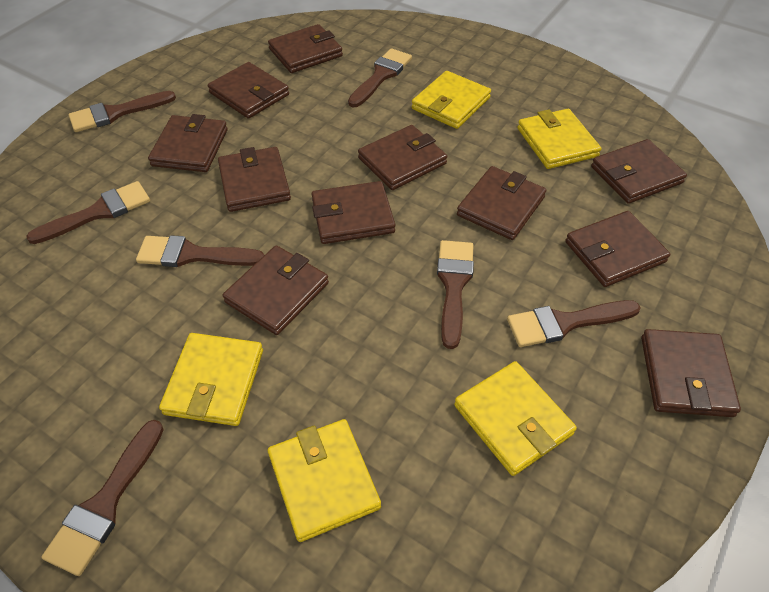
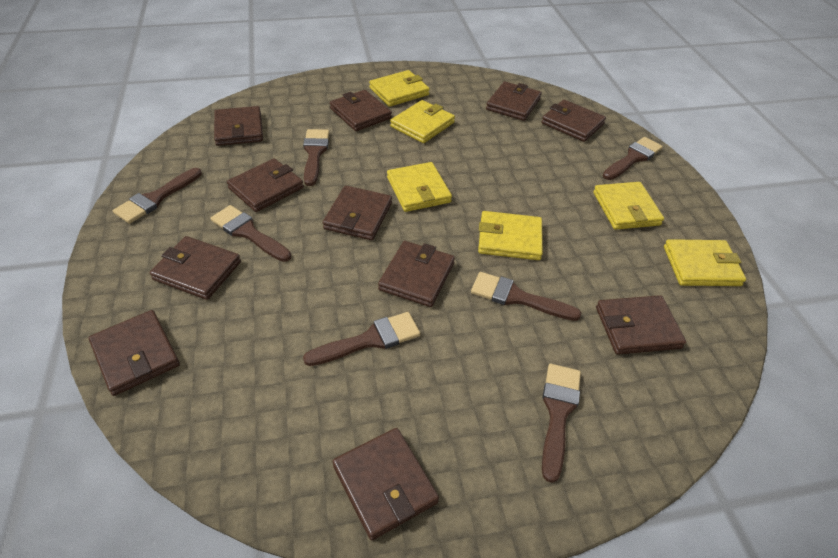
yellow wallet: 5 -> 6

